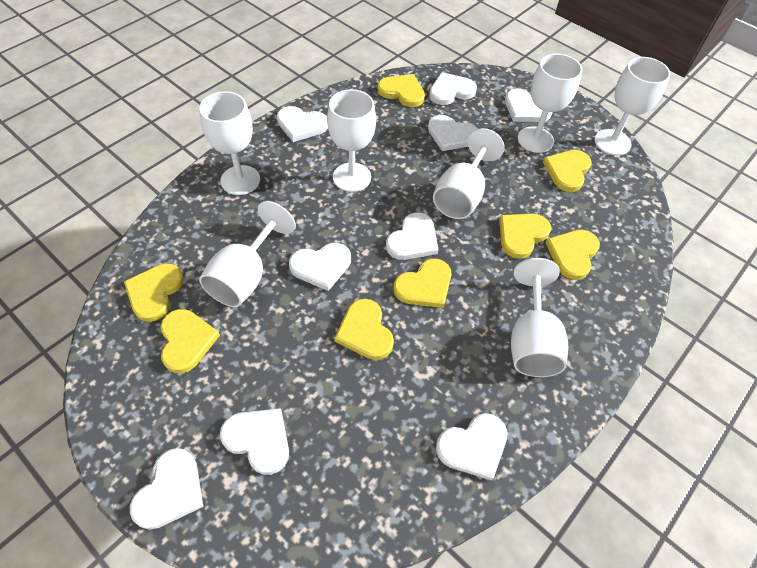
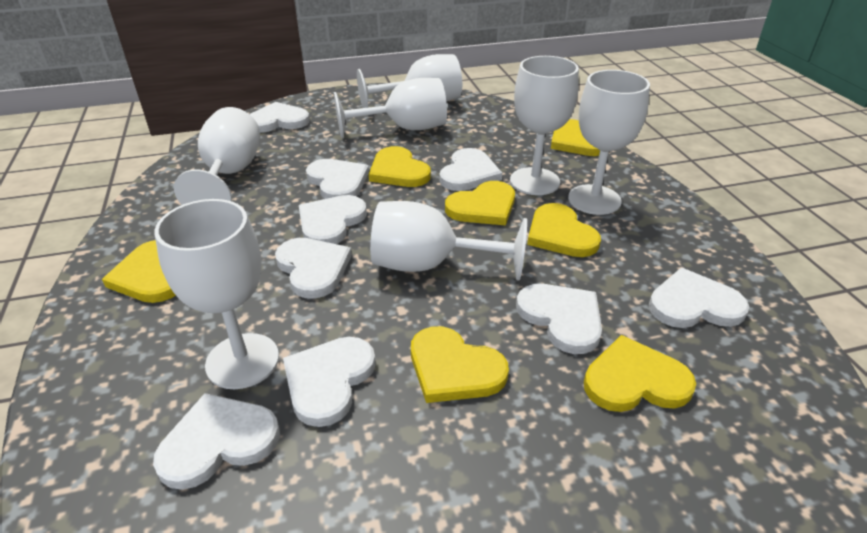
yellow heart: 8 -> 7

